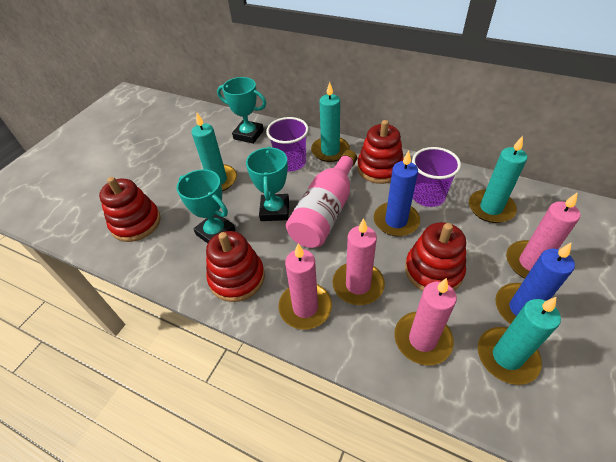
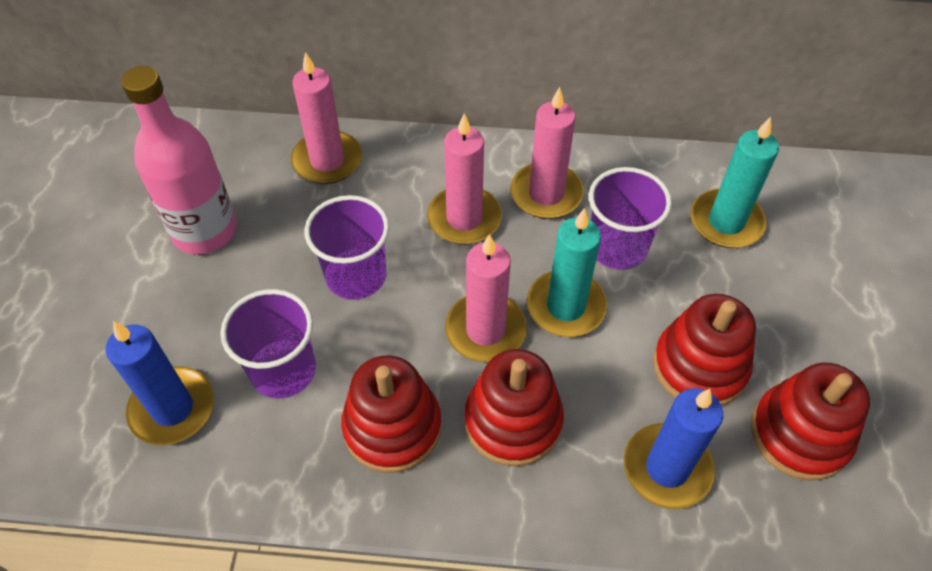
purple cup: 2 -> 3
turquoise candle: 4 -> 2
turquoise trophy: 3 -> 0

